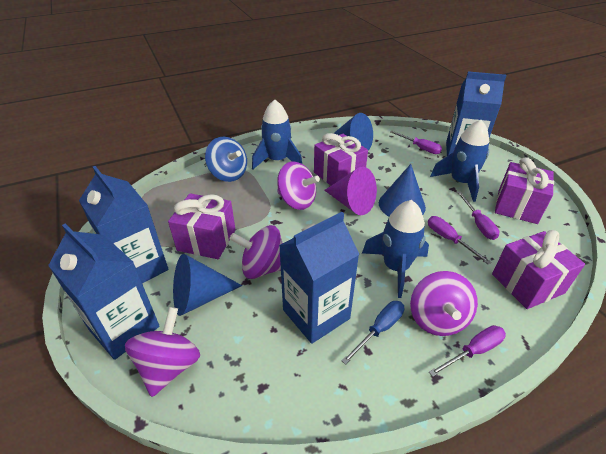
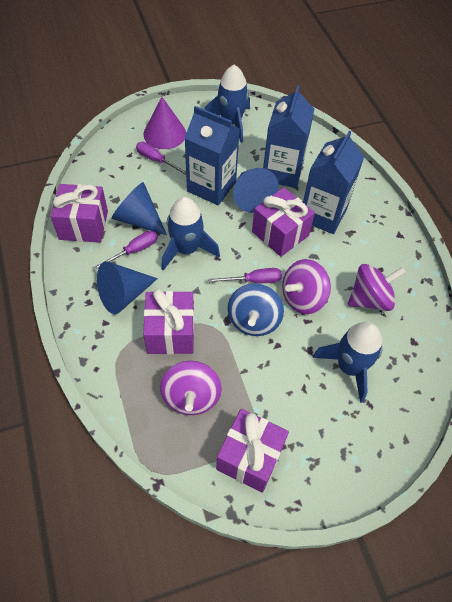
blue carton: 4 -> 3
blue screwdriver: 1 -> 0
purple screwdriver: 4 -> 3
purple spinning top: 4 -> 3

